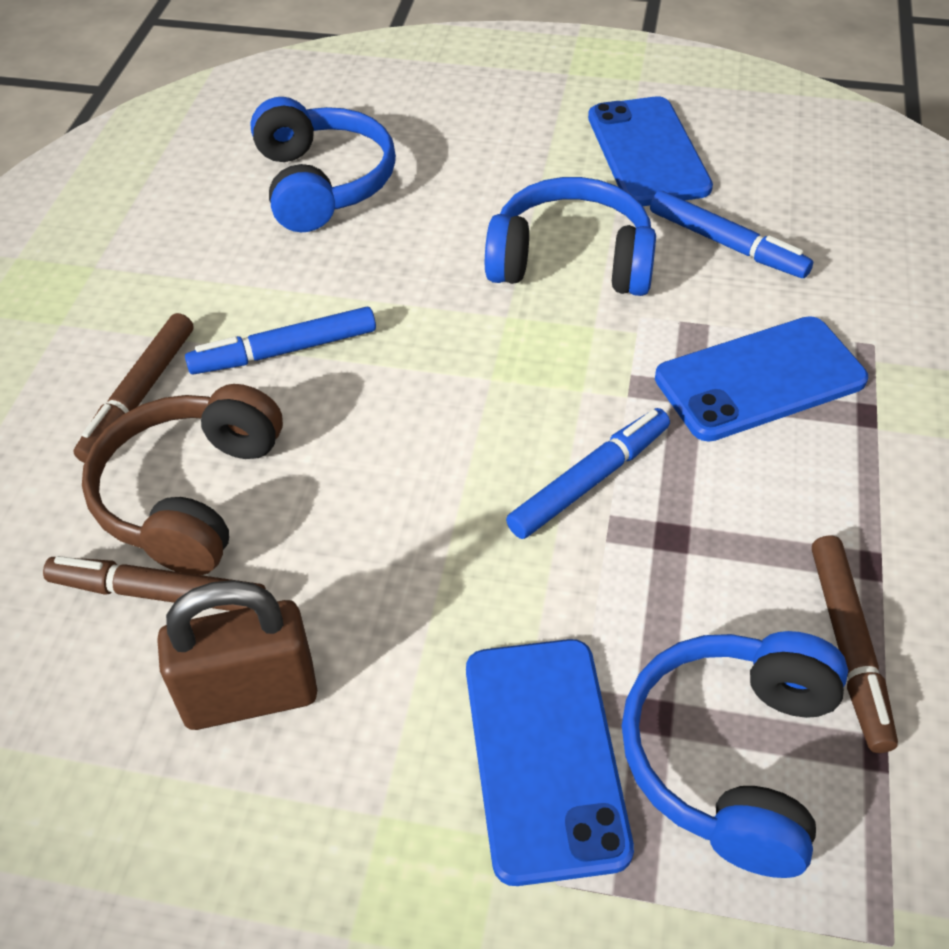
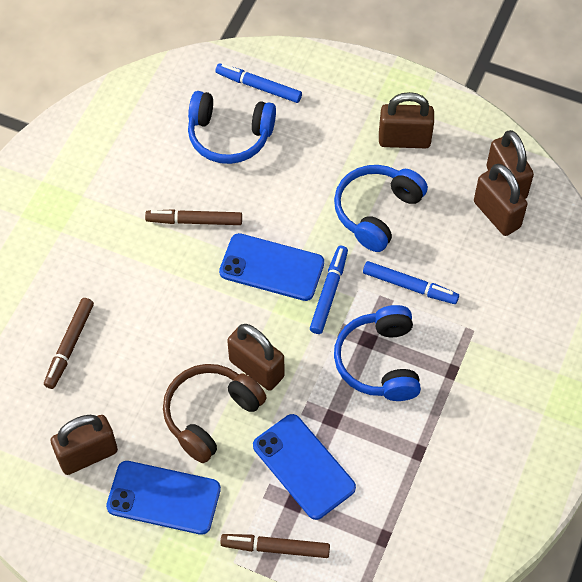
brown padlock: 1 -> 5

